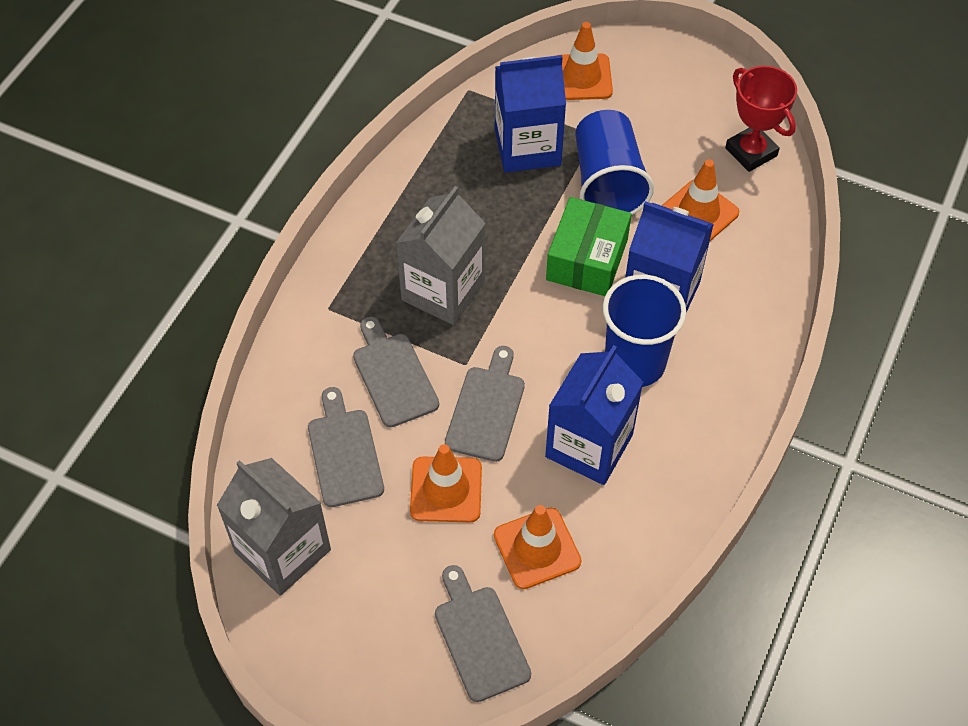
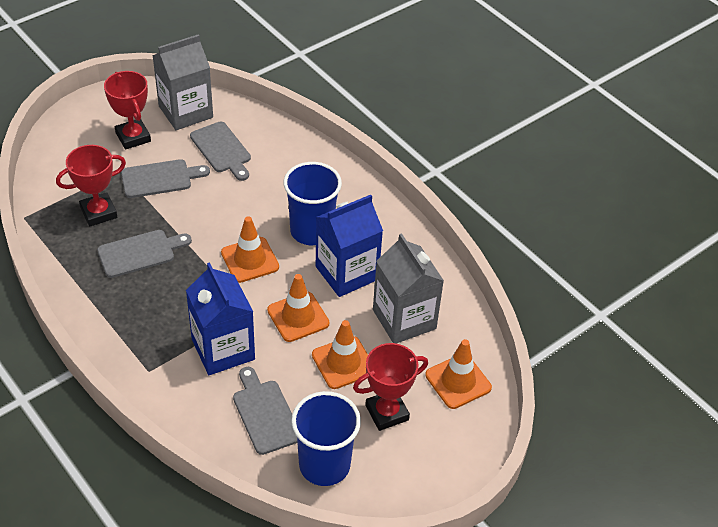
blue carton: 3 -> 2
green box: 1 -> 0
red trophy: 1 -> 3

